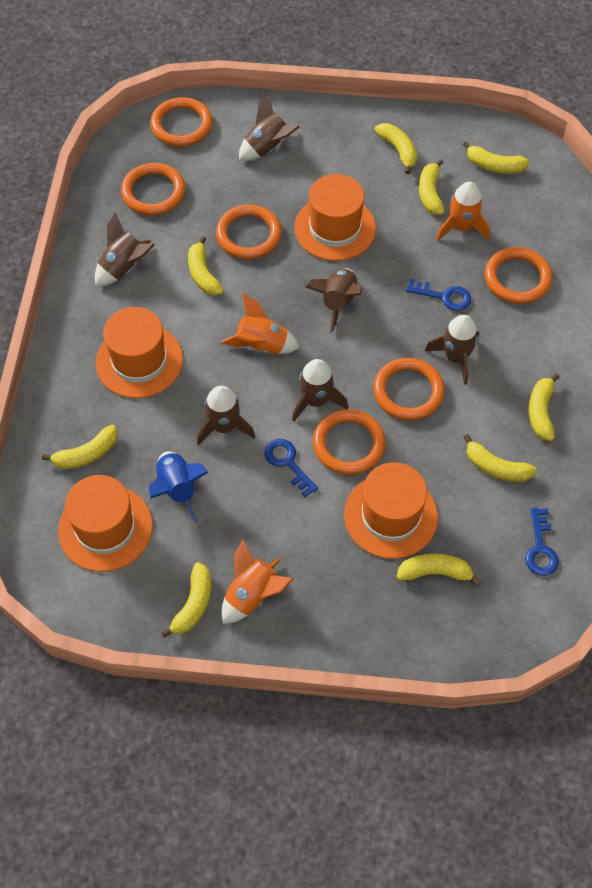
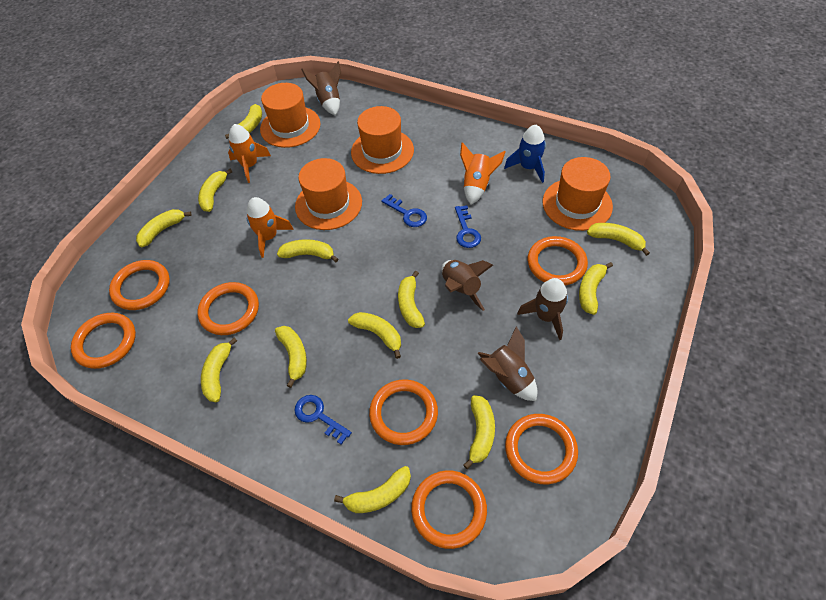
brown rocket: 6 -> 4
orange ring: 6 -> 7
yellow banana: 9 -> 12

